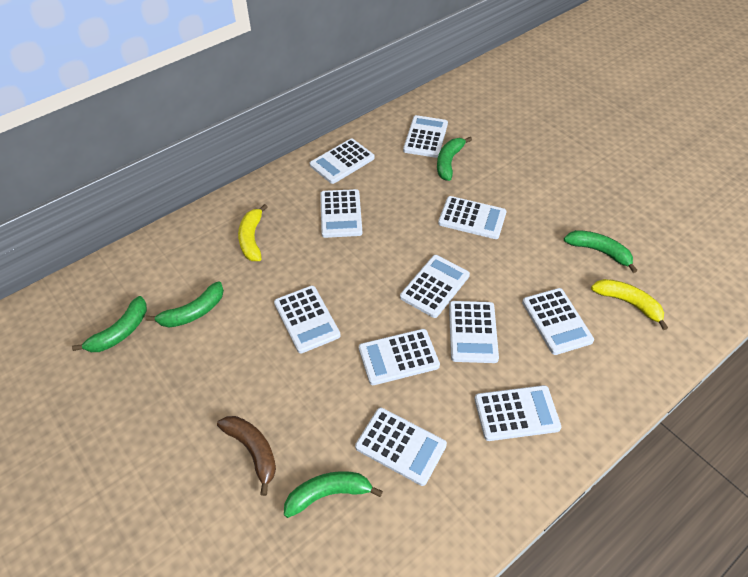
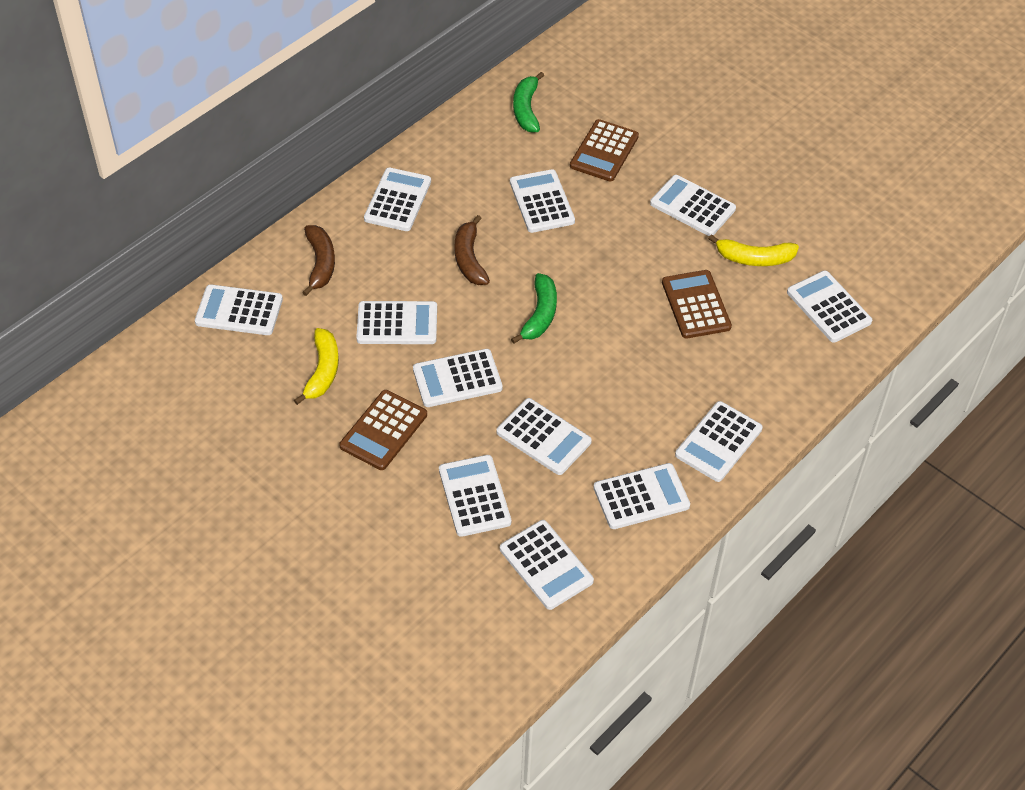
brown banana: 1 -> 2
brown calculator: 0 -> 3
green banana: 5 -> 2
white calculator: 11 -> 12

